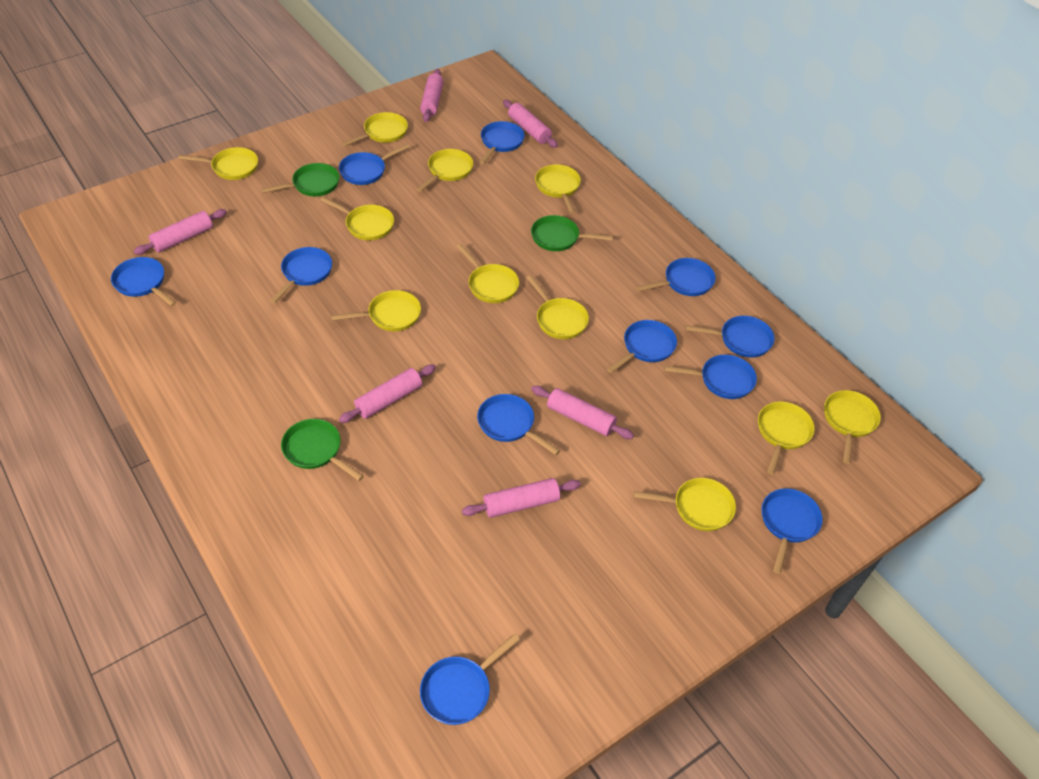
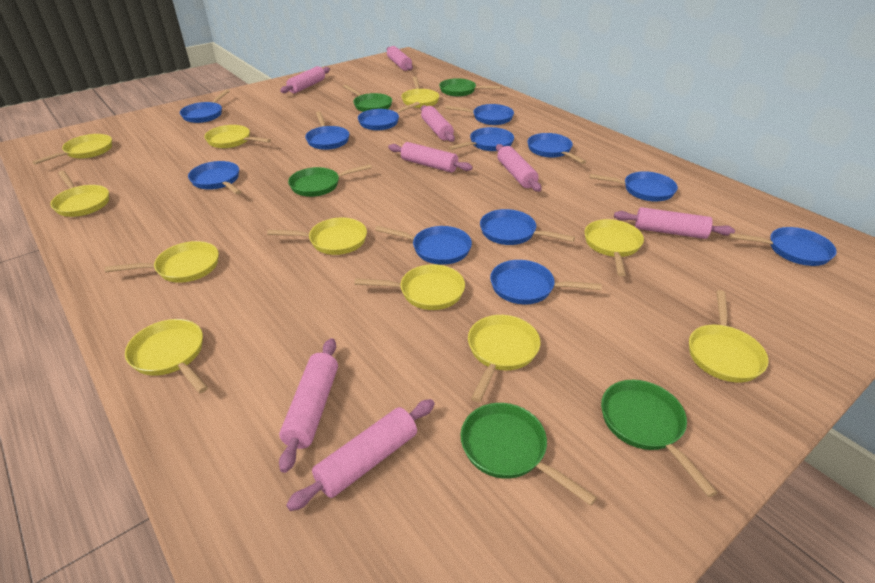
blue pan: 11 -> 12
green pan: 3 -> 5
pink rolling pin: 6 -> 8

